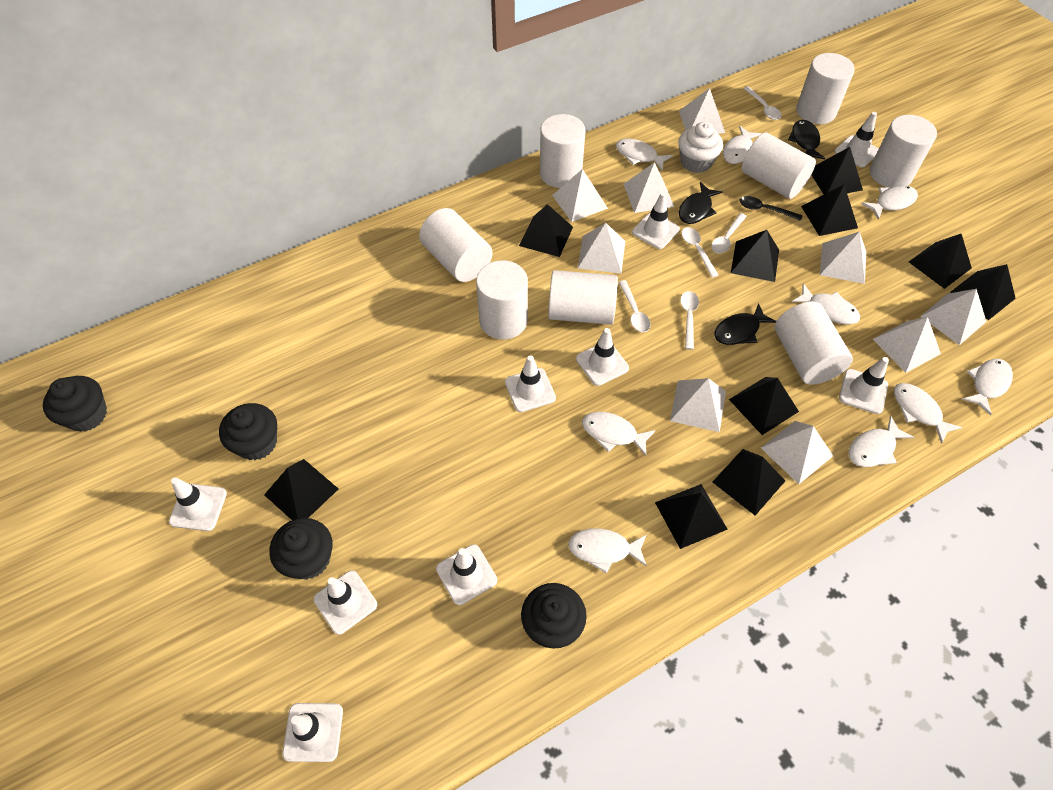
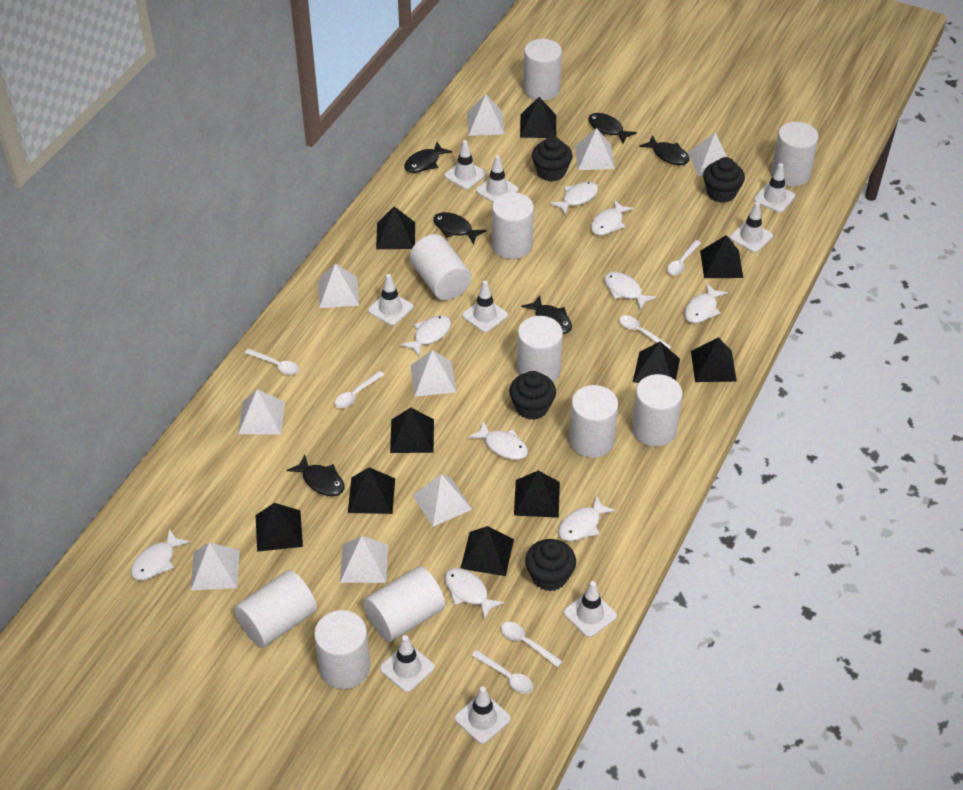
black fish: 3 -> 6
black spoon: 1 -> 0
white cupcake: 1 -> 0
white cylinder: 8 -> 10
white spoon: 5 -> 6

